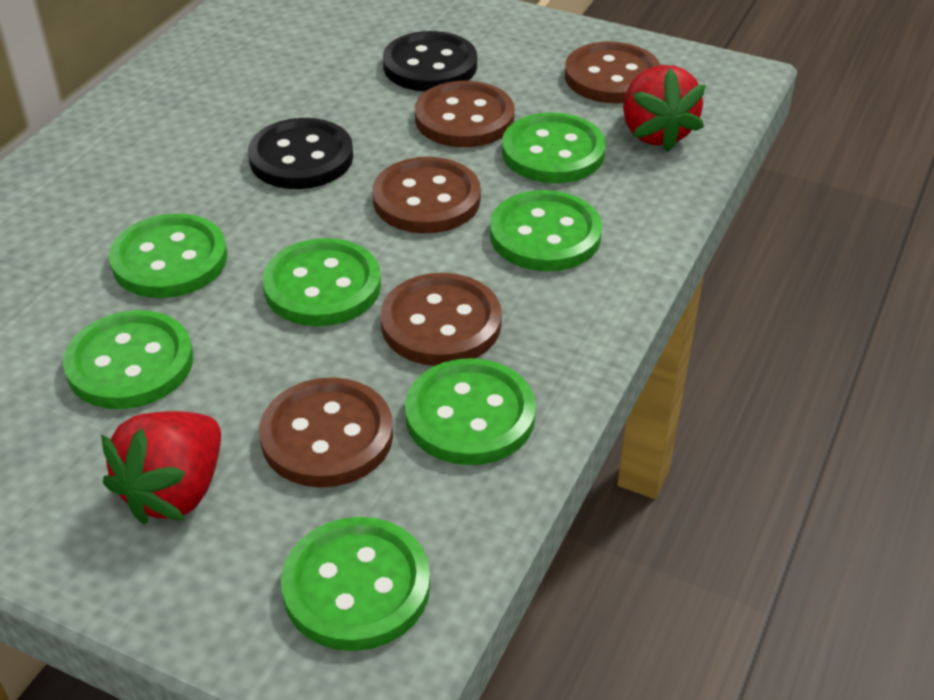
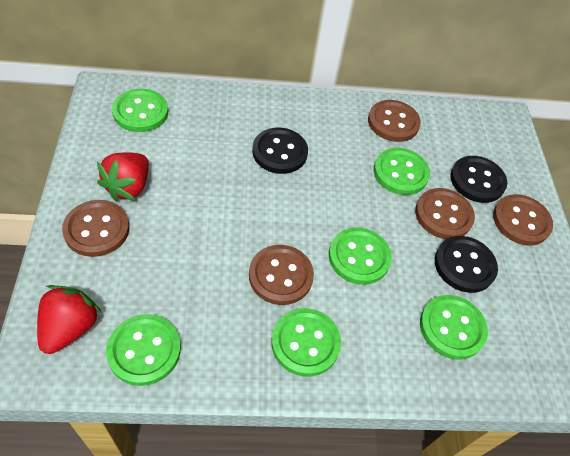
black button: 2 -> 3
green button: 7 -> 6

